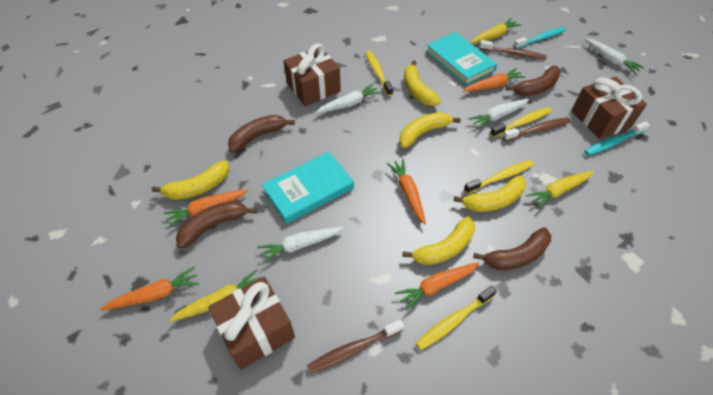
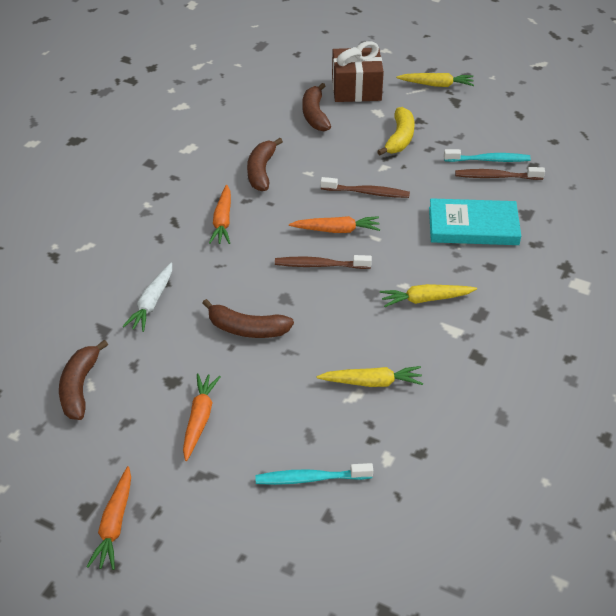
brown gift: 3 -> 1
orange carrot: 5 -> 4
turquoise book: 2 -> 1
white carrot: 4 -> 1
yellow banana: 5 -> 1
yellow toothbrush: 4 -> 0

